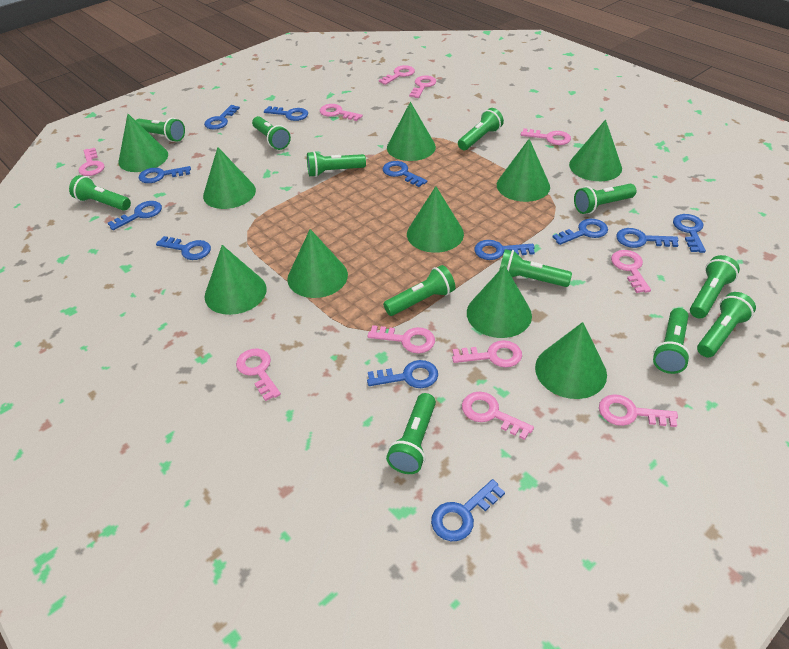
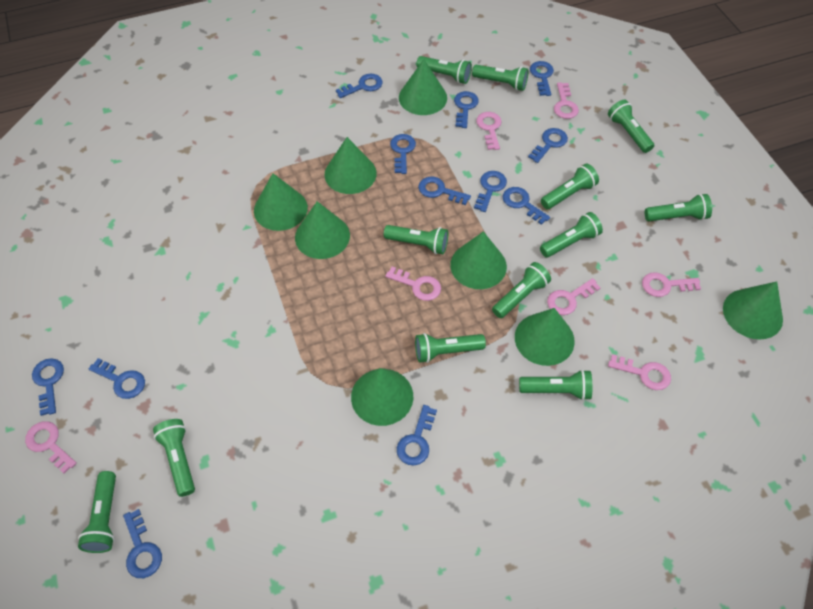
green cone: 10 -> 8
pink key: 11 -> 7

